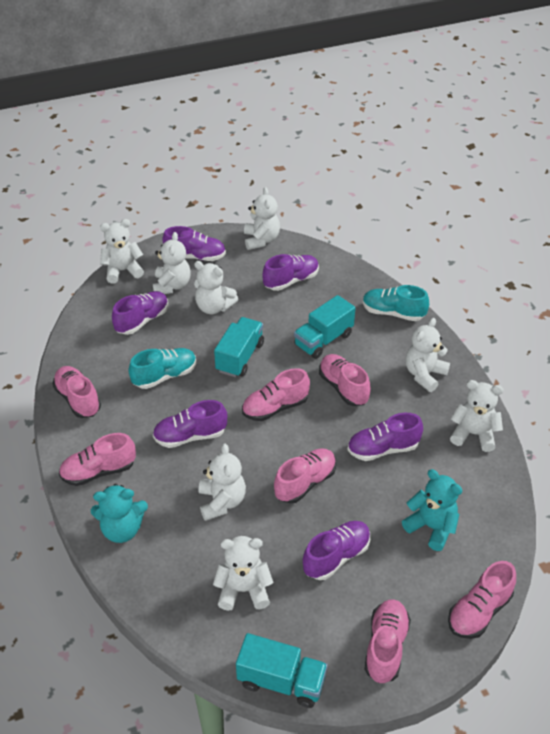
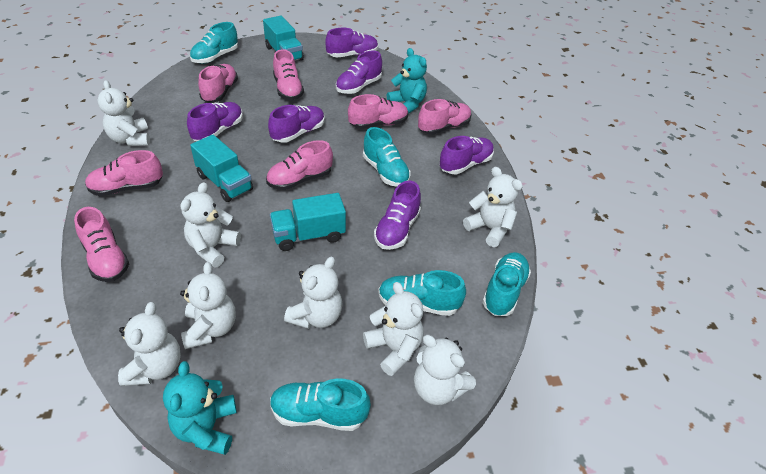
turquoise shoe: 2 -> 5

